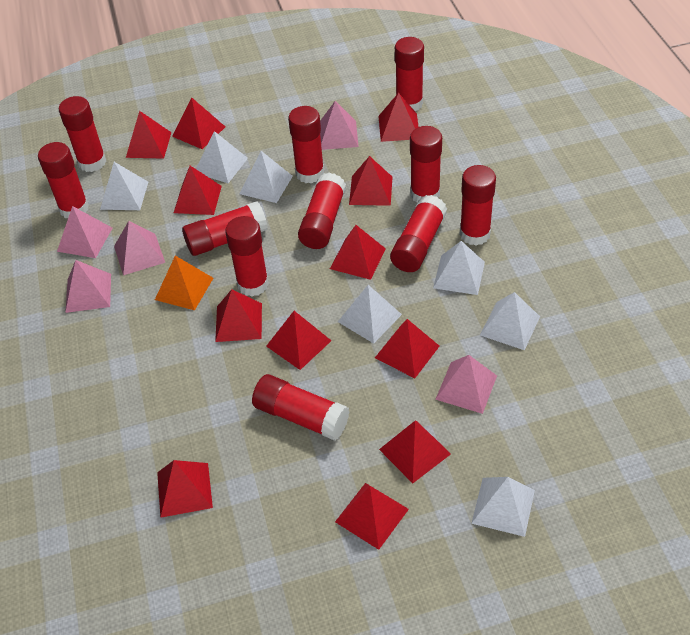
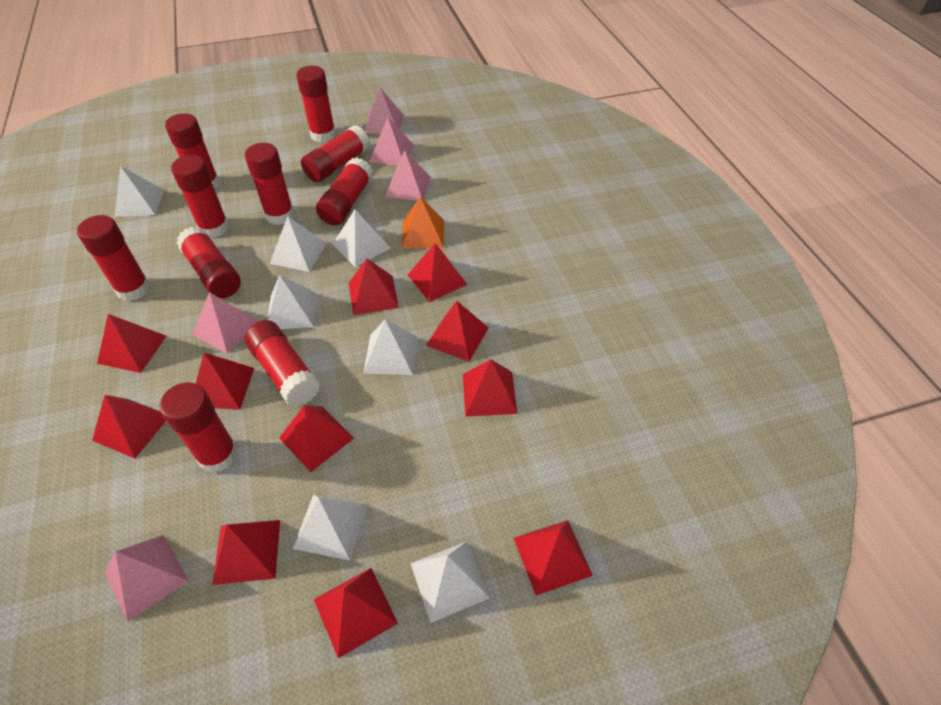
red glue stick: 11 -> 10
red pyramid: 12 -> 11

